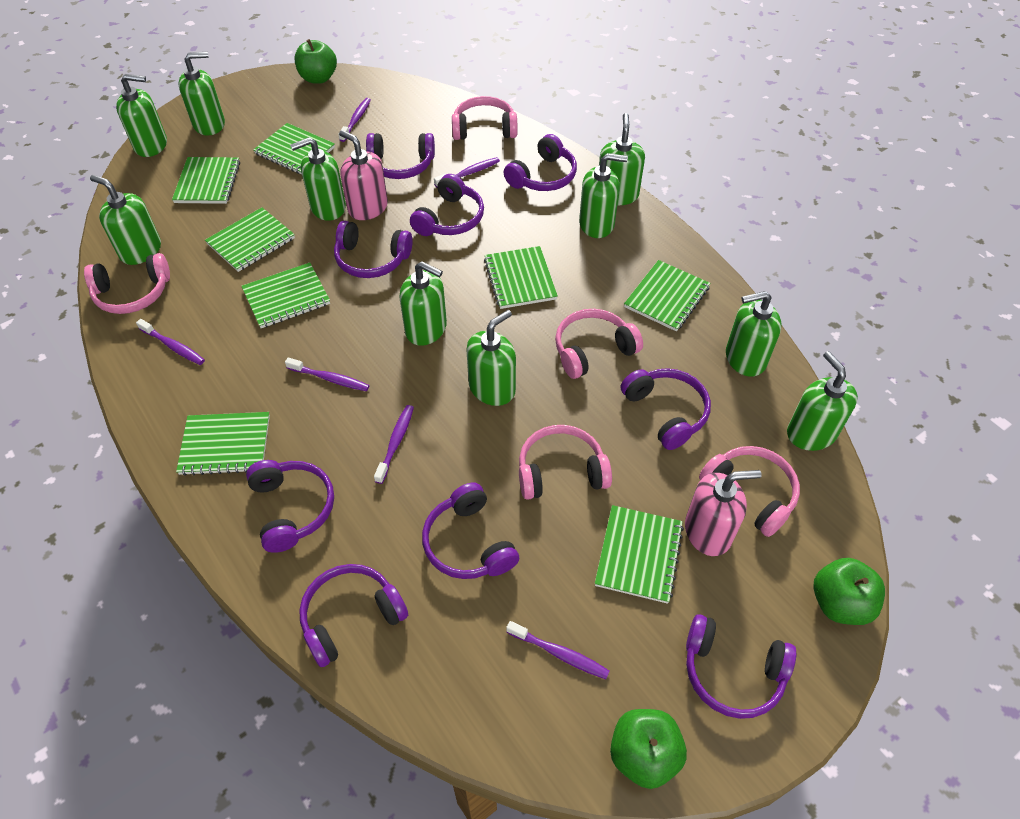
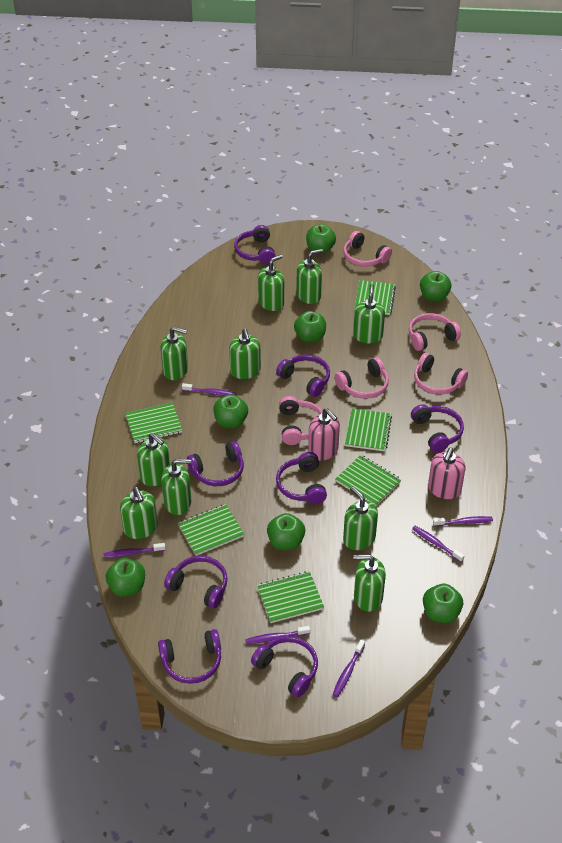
green apple: 3 -> 7
green notebook: 8 -> 6
purple headphones: 9 -> 8

